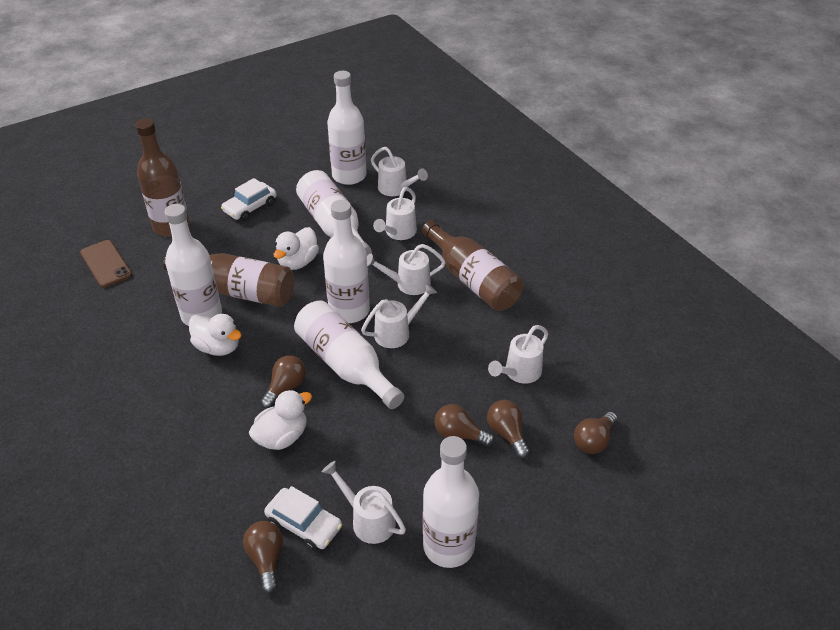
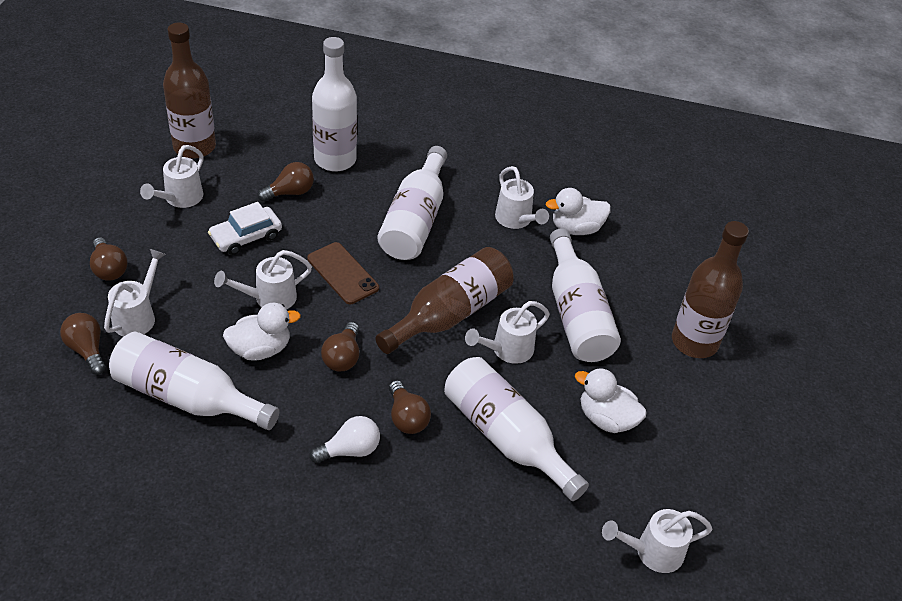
white bottle: 6 -> 5
white car: 2 -> 1
white light bulb: 0 -> 1

